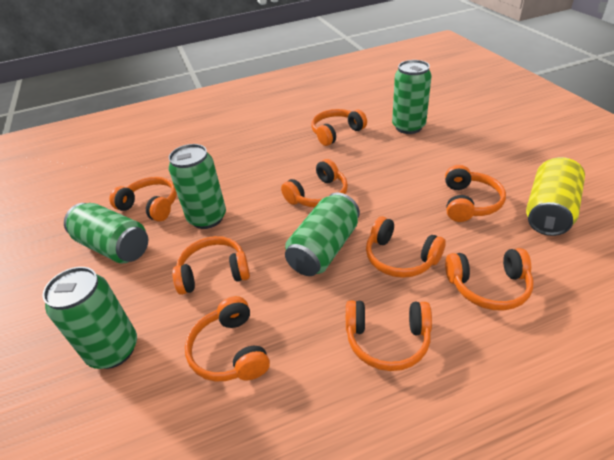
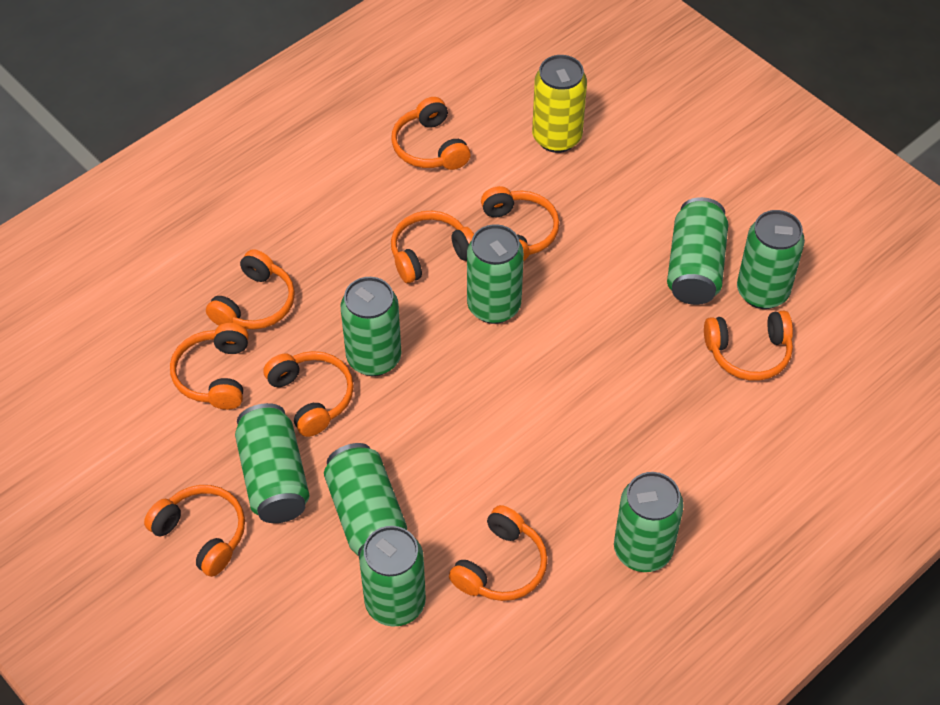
green can: 5 -> 8

